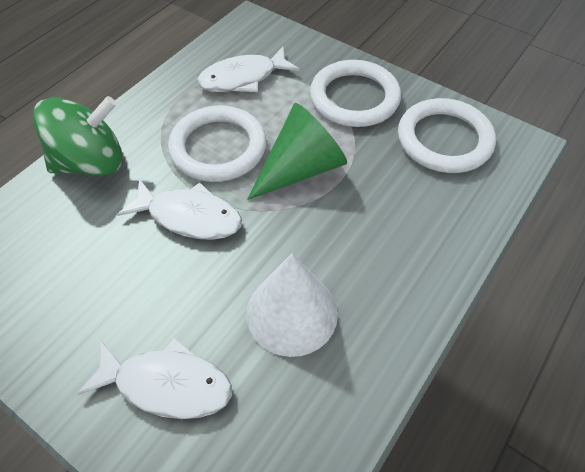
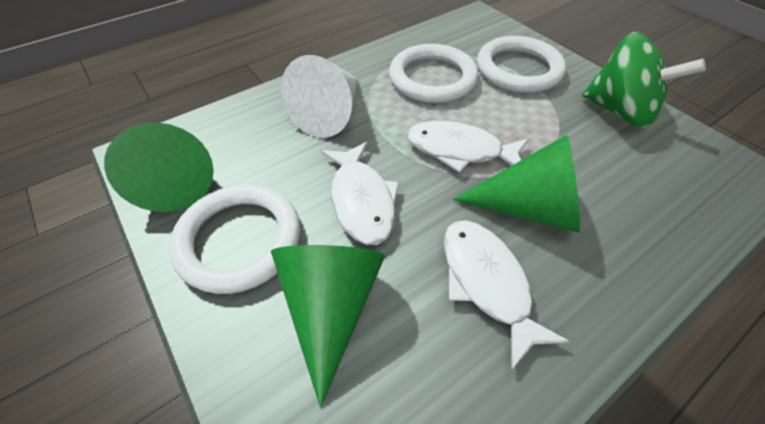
green cone: 1 -> 3

